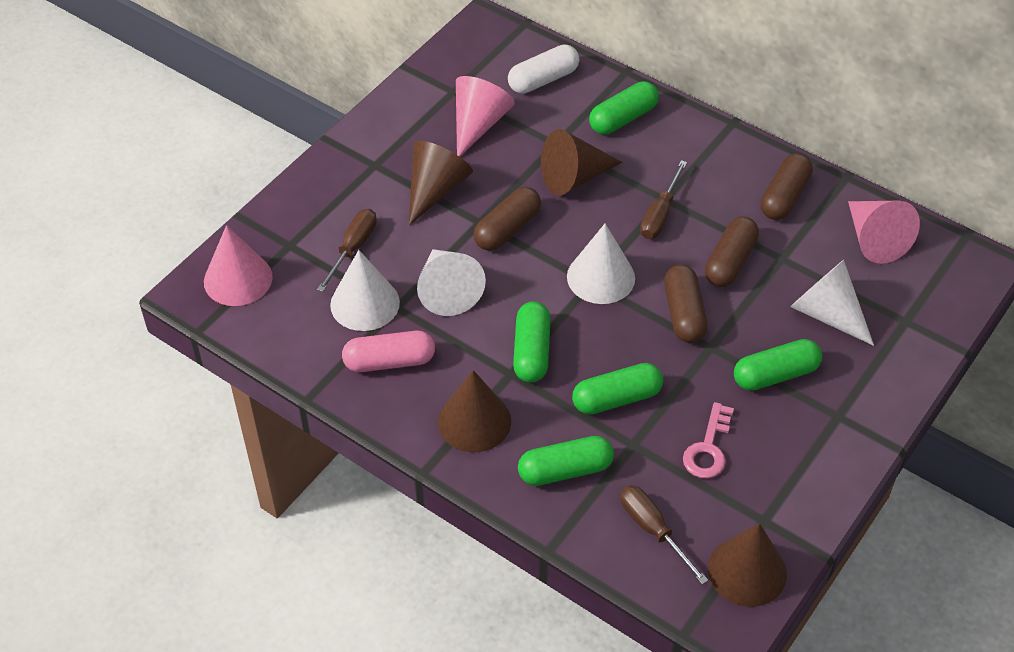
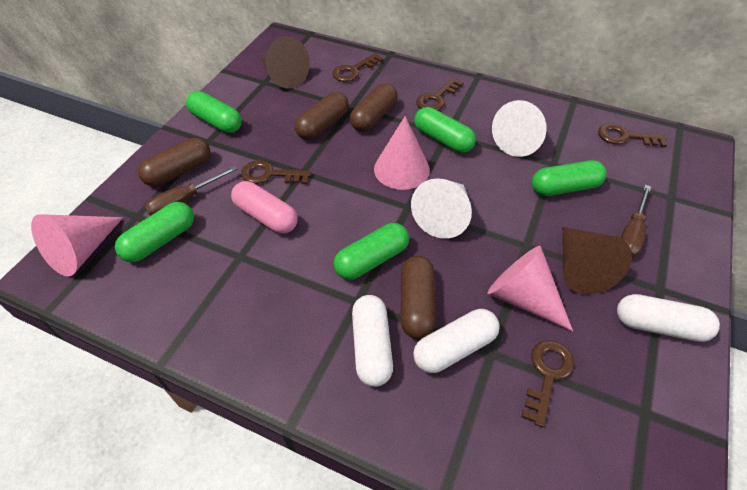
brown cone: 4 -> 2
brown key: 0 -> 5
brown screwdriver: 3 -> 2
pink key: 1 -> 0
white capsule: 1 -> 3
white cone: 4 -> 2

